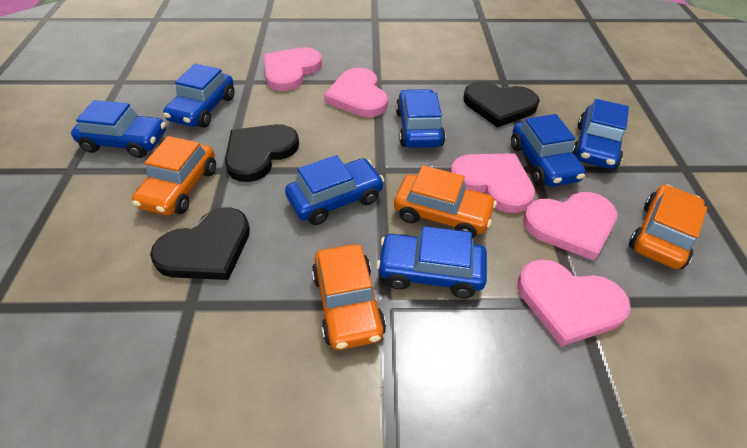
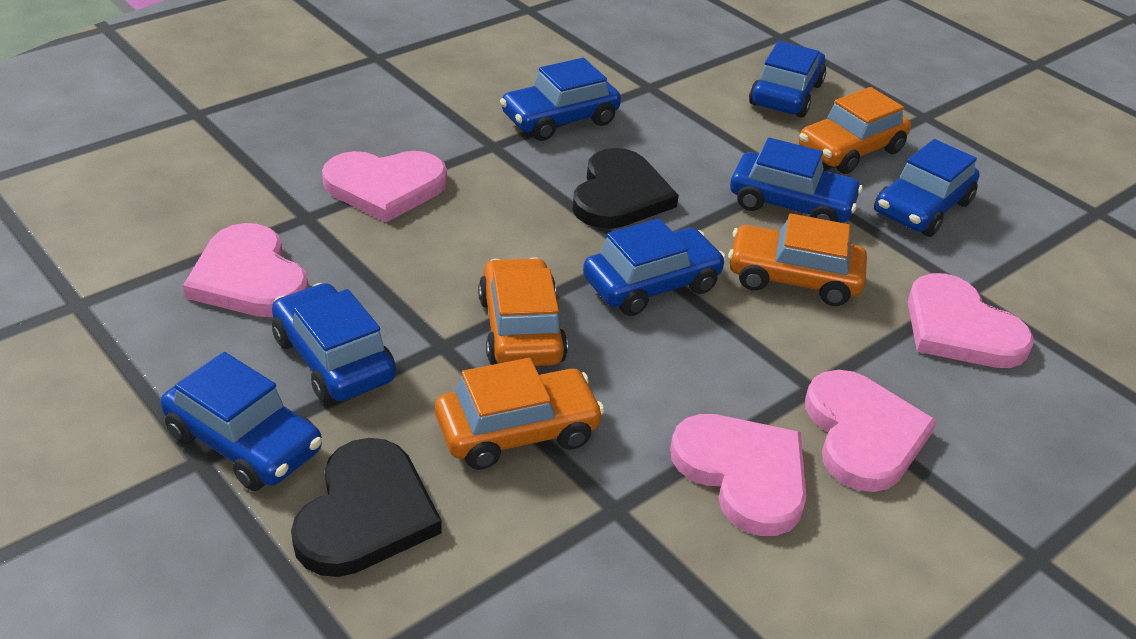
black heart: 3 -> 2

